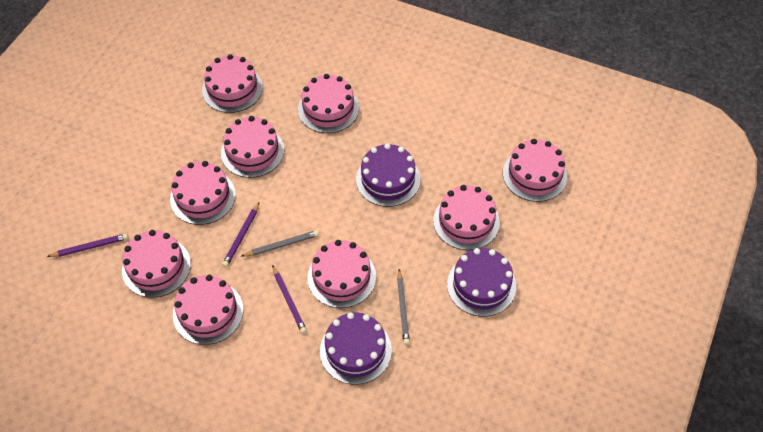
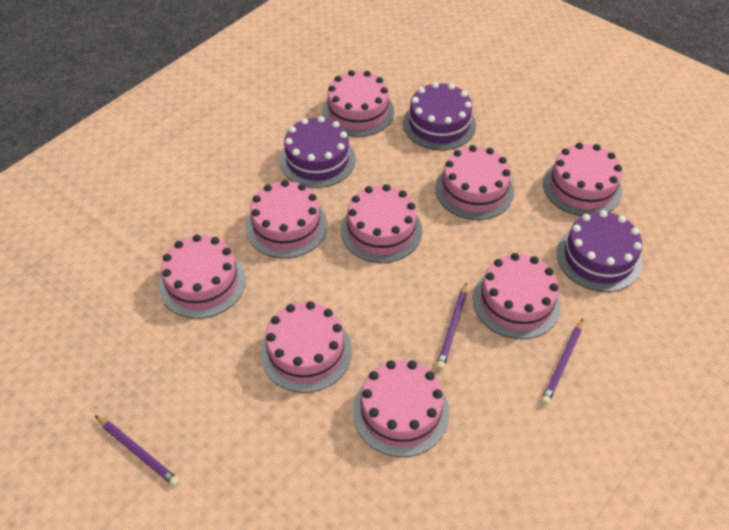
grey pencil: 2 -> 0

